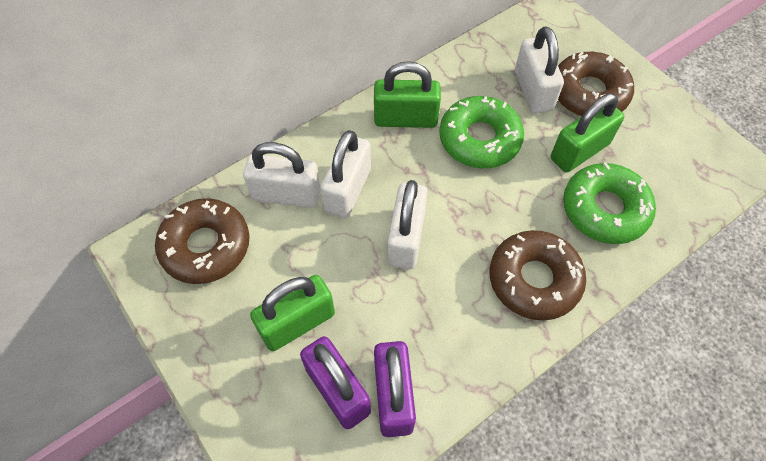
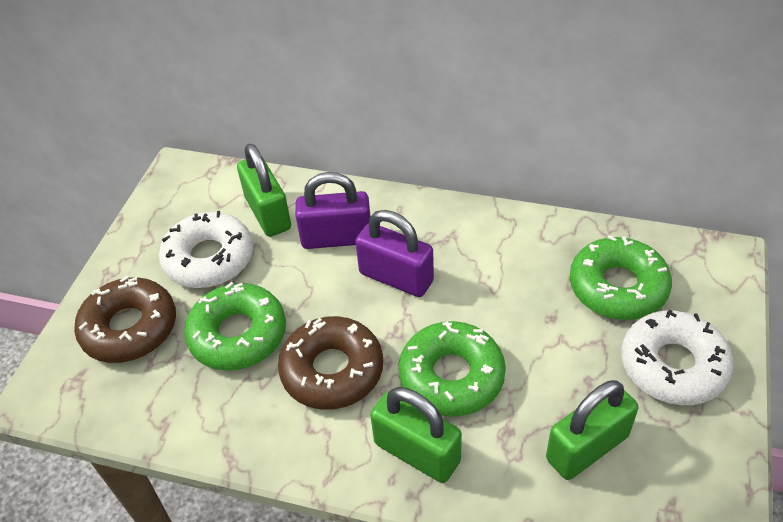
brown donut: 3 -> 2
green donut: 2 -> 3
white donut: 0 -> 2
white padlock: 4 -> 0

